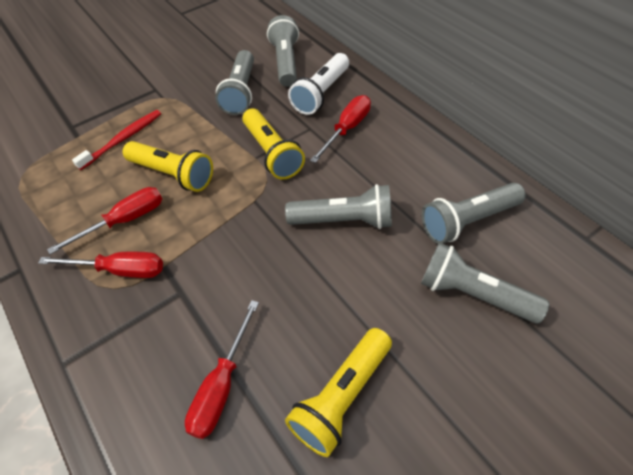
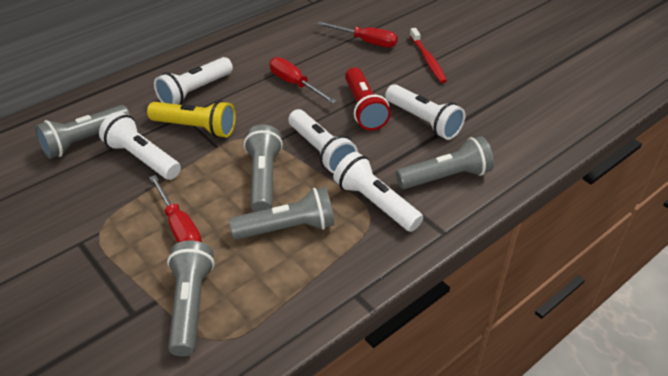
red flashlight: 0 -> 1
red screwdriver: 4 -> 3
white flashlight: 1 -> 5
yellow flashlight: 3 -> 1

